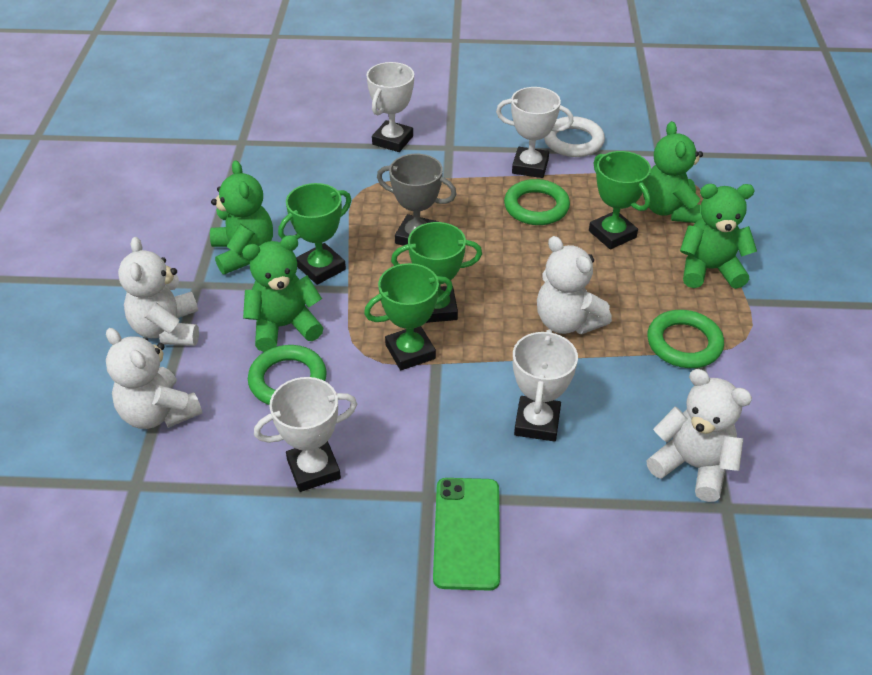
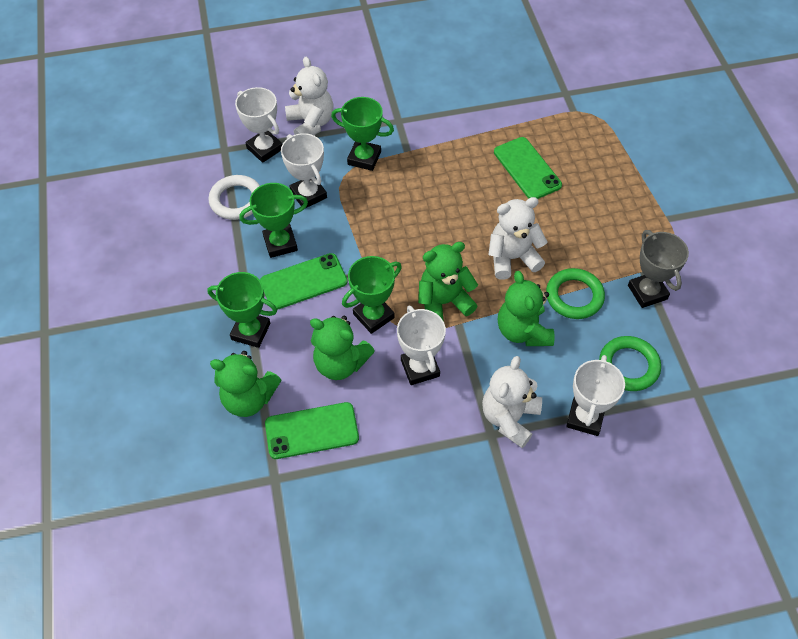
green phone: 1 -> 3
green ring: 3 -> 2
white teddy bear: 4 -> 3

